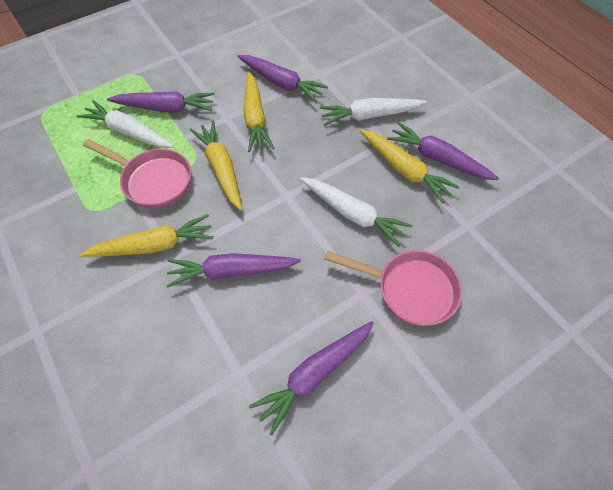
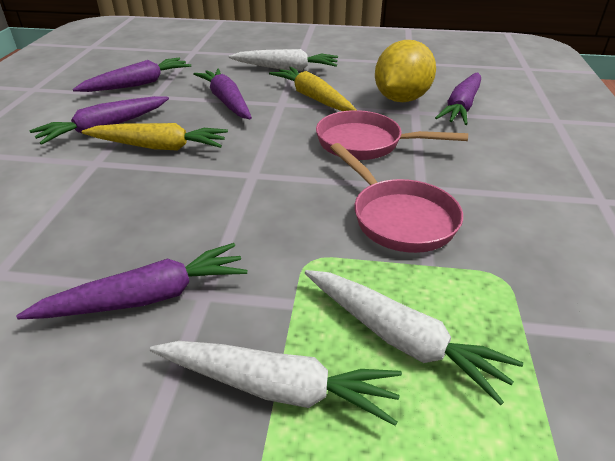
yellow carrot: 4 -> 2
yellow lemon: 0 -> 1

